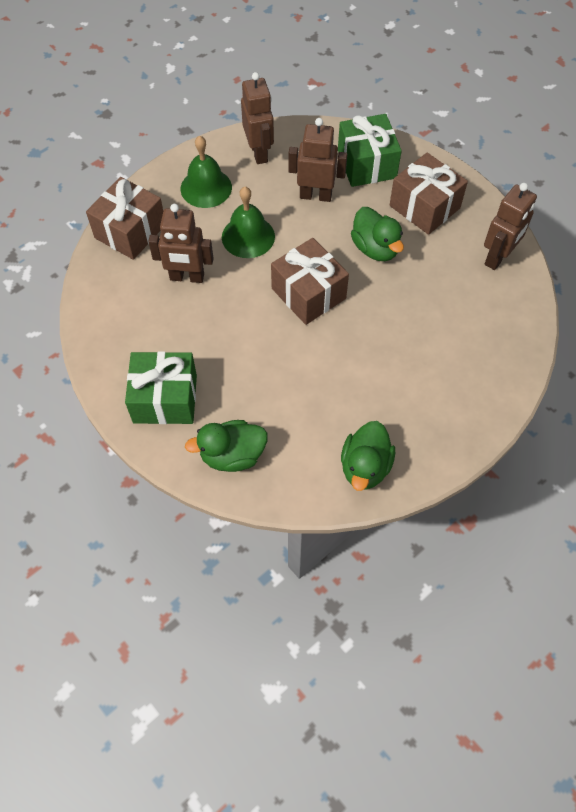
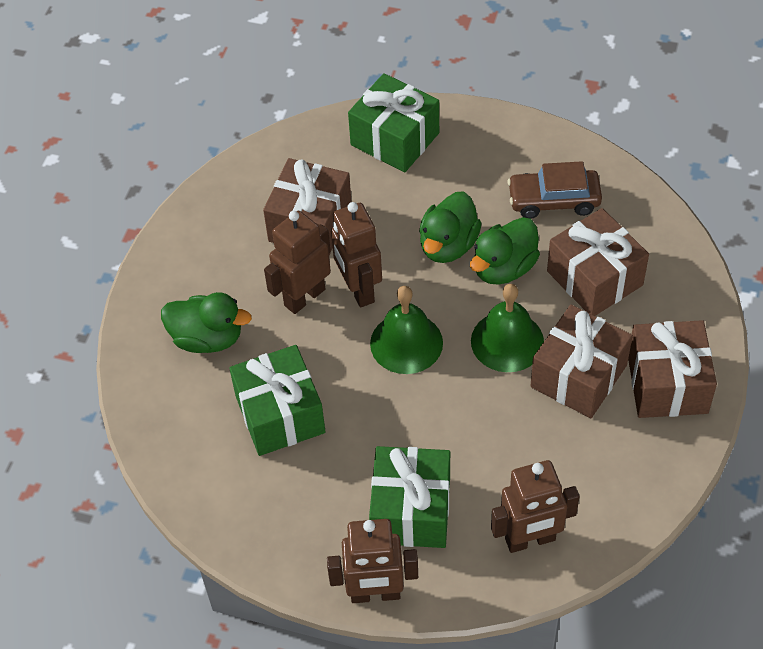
brown car: 0 -> 1
brown gift: 3 -> 4
green gift: 2 -> 3

